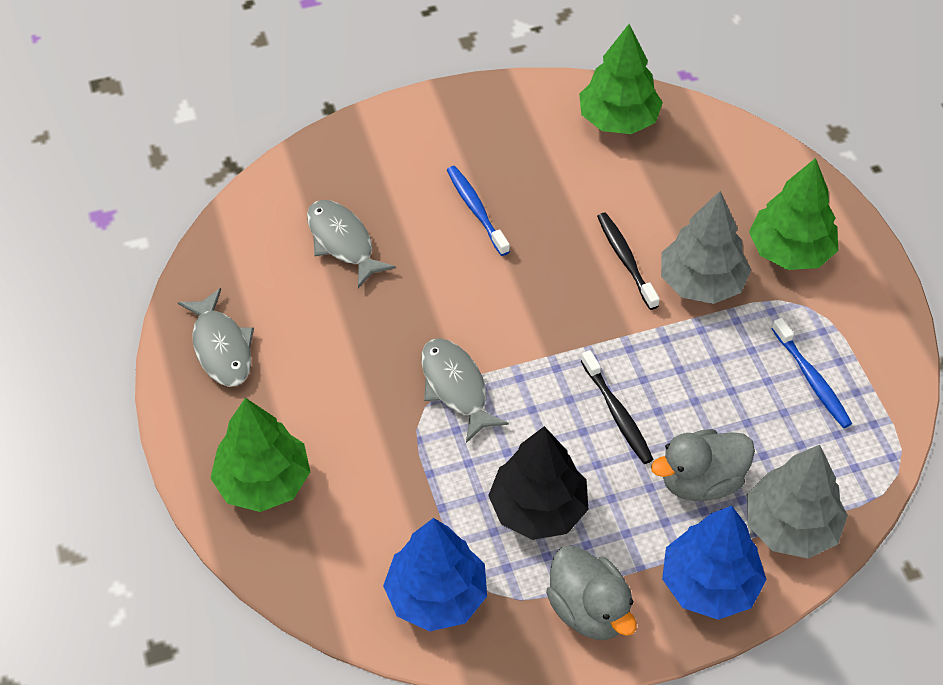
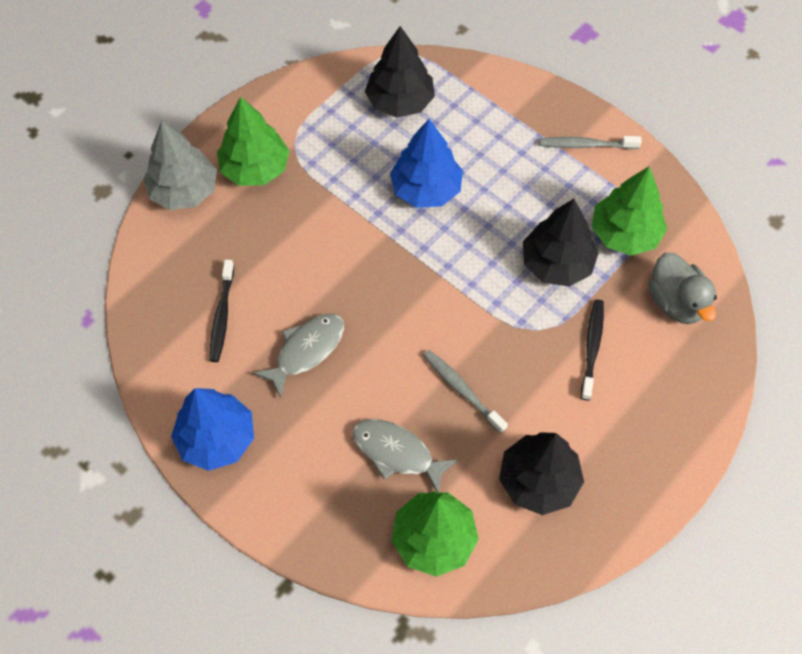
black tree: 1 -> 3
blue toothbrush: 2 -> 0
grey duck: 2 -> 1
grey fish: 3 -> 2
grey toothbrush: 0 -> 2
grey tree: 2 -> 1

